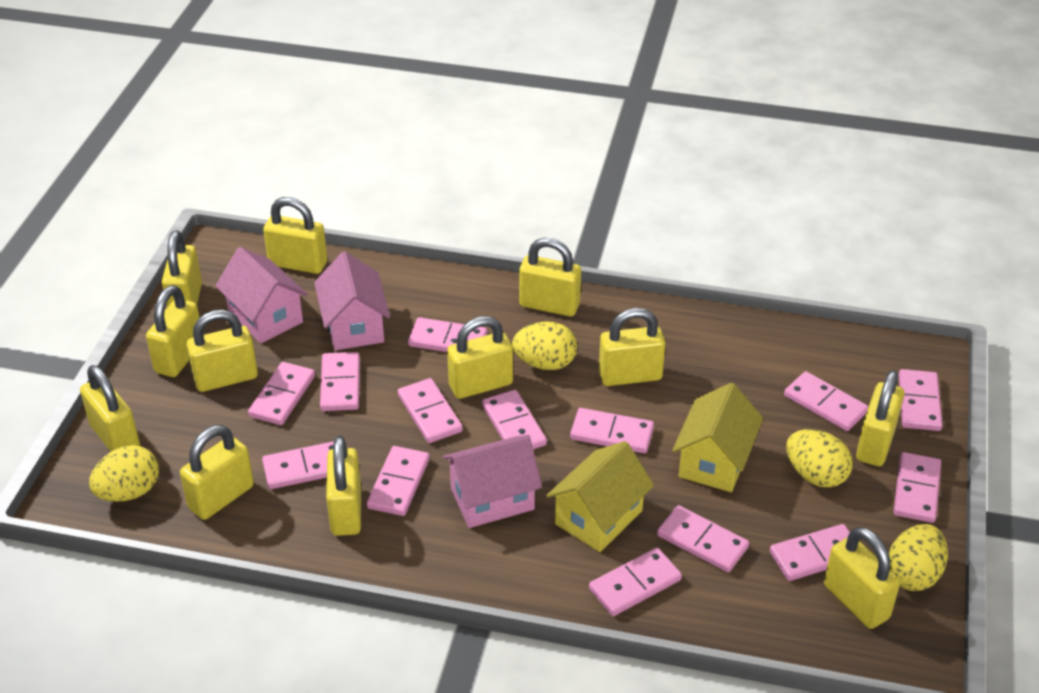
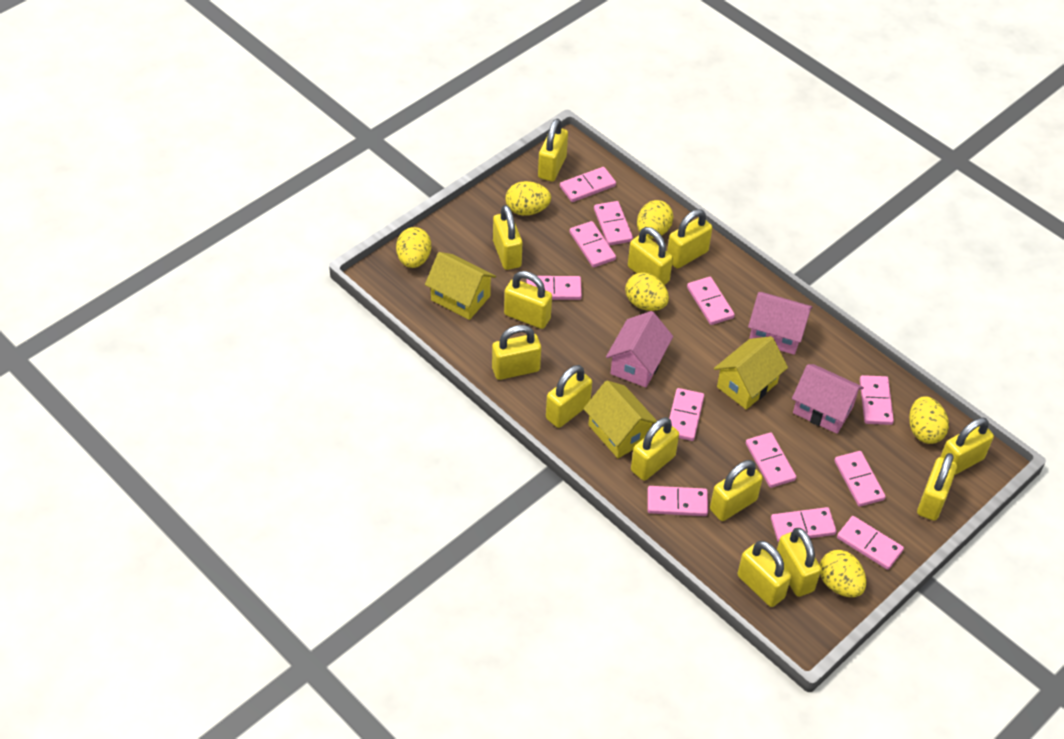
pink domino: 14 -> 12
yellow egg: 4 -> 6
yellow house: 2 -> 3
yellow padlock: 12 -> 13

